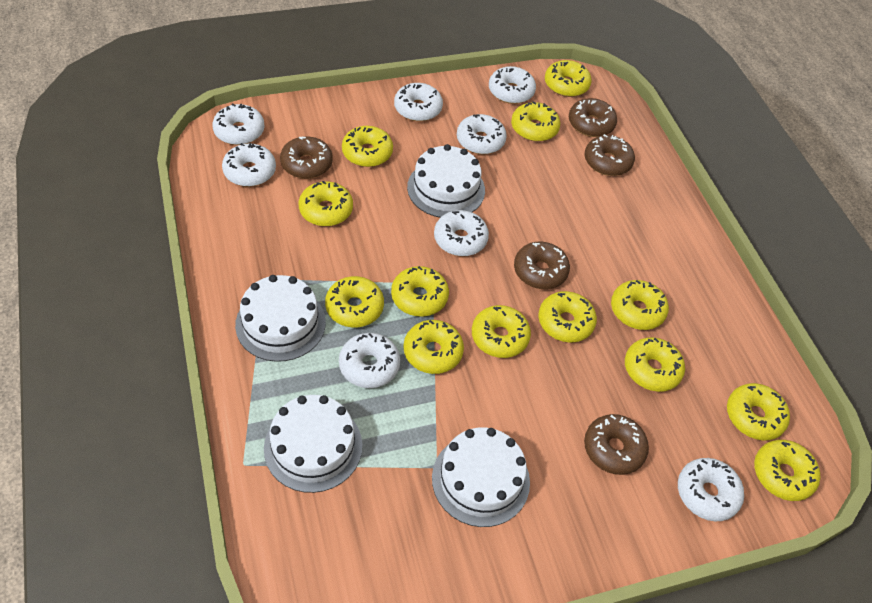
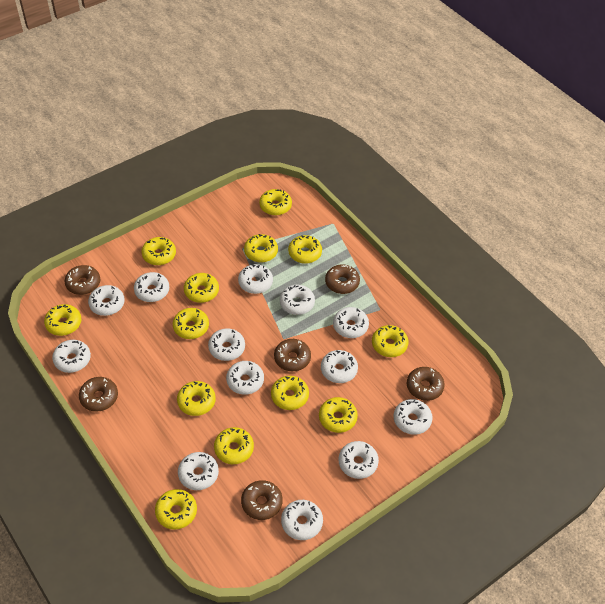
brown donut: 5 -> 6
white cake: 4 -> 0
white donut: 8 -> 13

